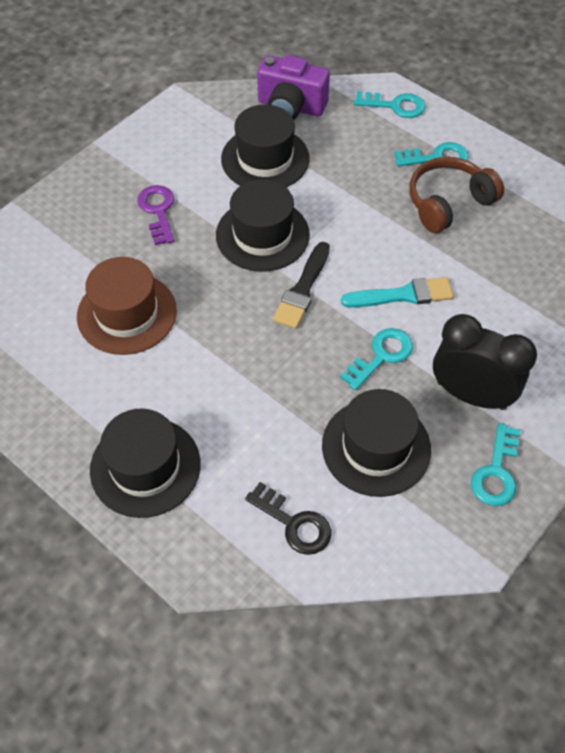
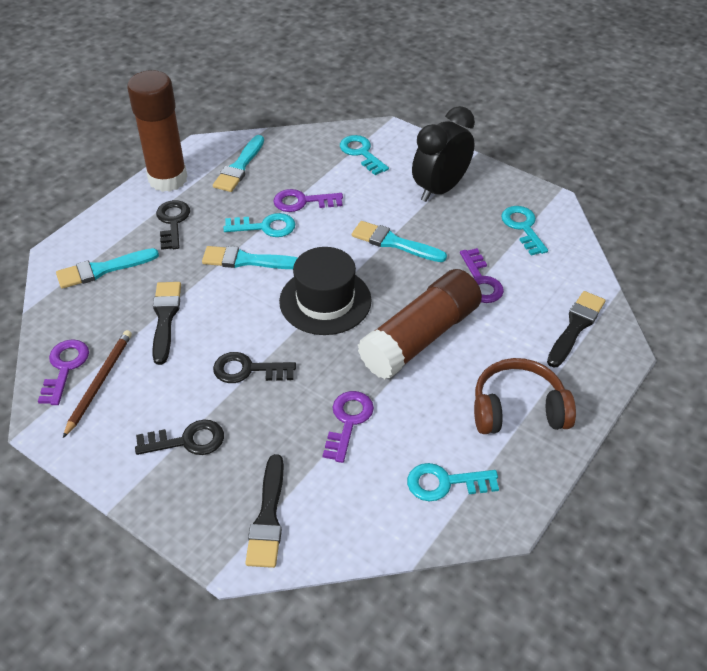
black brush: 1 -> 3
black hat: 4 -> 1
black key: 1 -> 3
brown glue stick: 0 -> 2
brown hat: 1 -> 0
brown pencil: 0 -> 1
purple camera: 1 -> 0
purple key: 1 -> 4
turquoise brush: 1 -> 4

